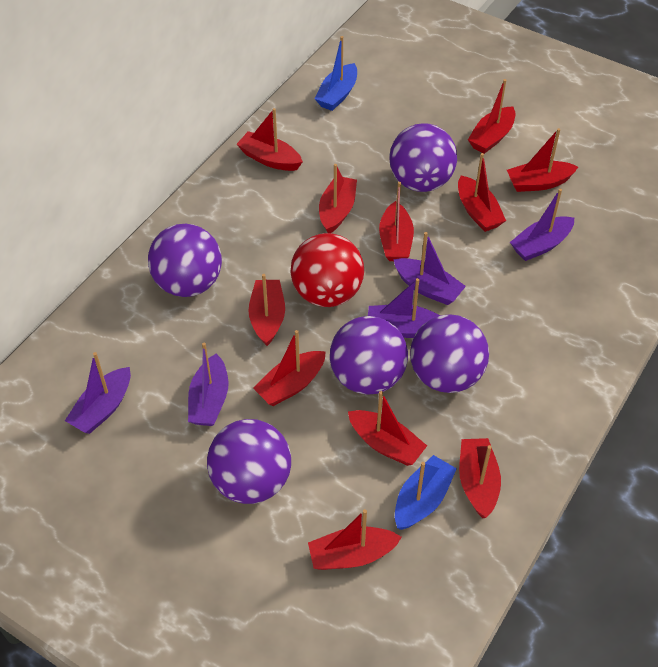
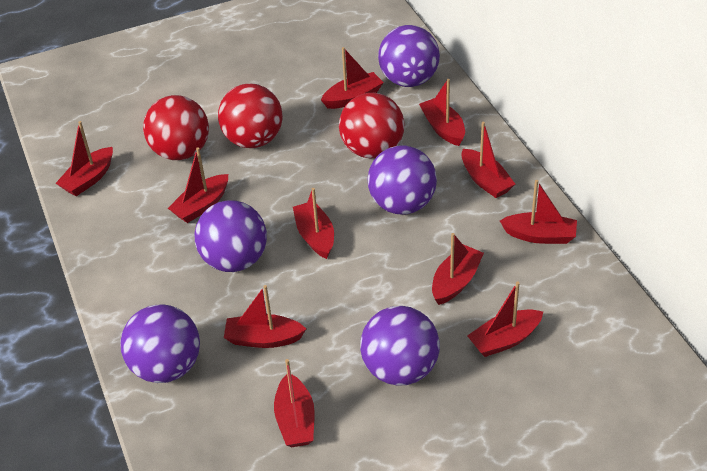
blue boat: 2 -> 0
purple boat: 5 -> 0
red ball: 1 -> 3

